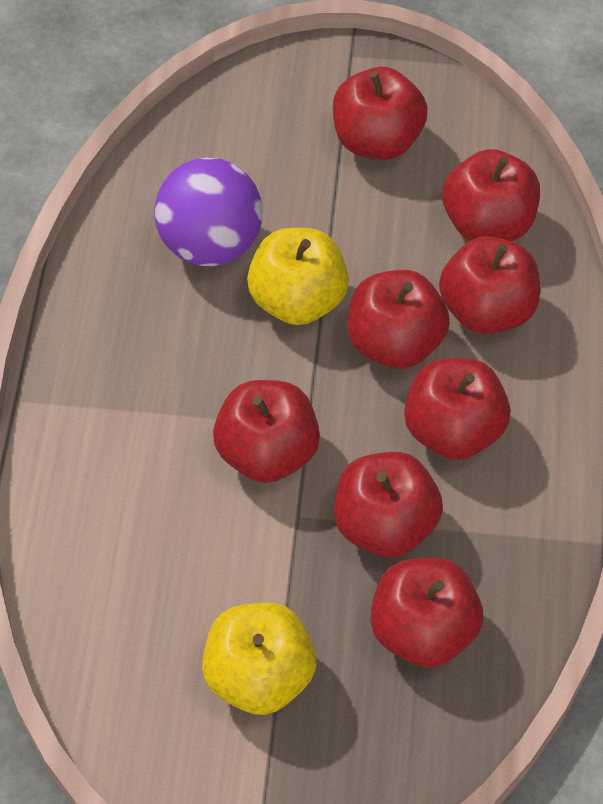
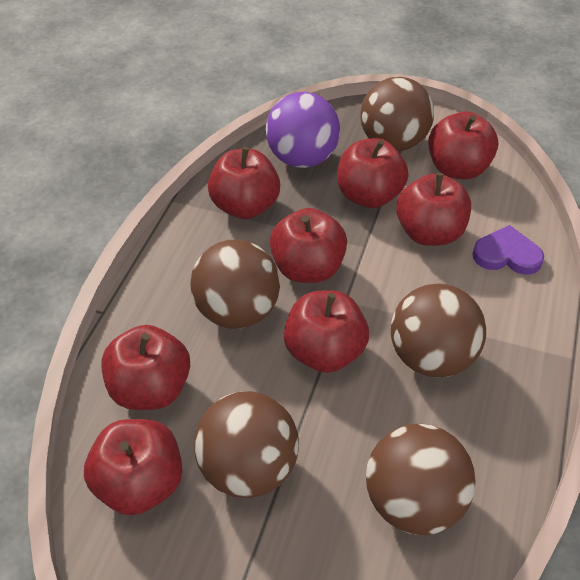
brown ball: 0 -> 5
purple heart: 0 -> 1
yellow apple: 2 -> 0

